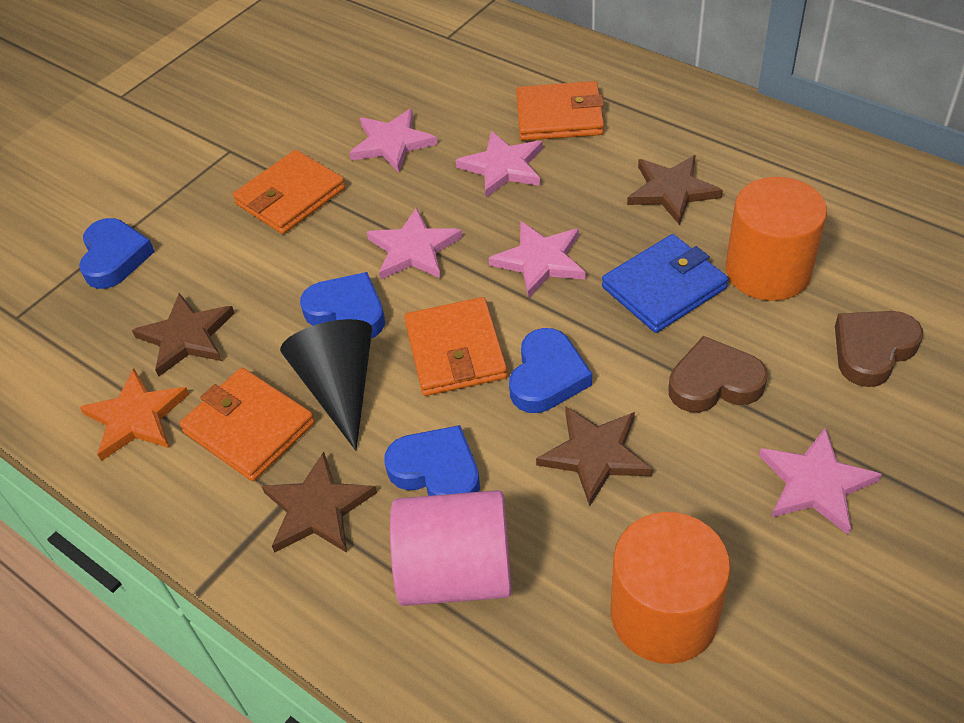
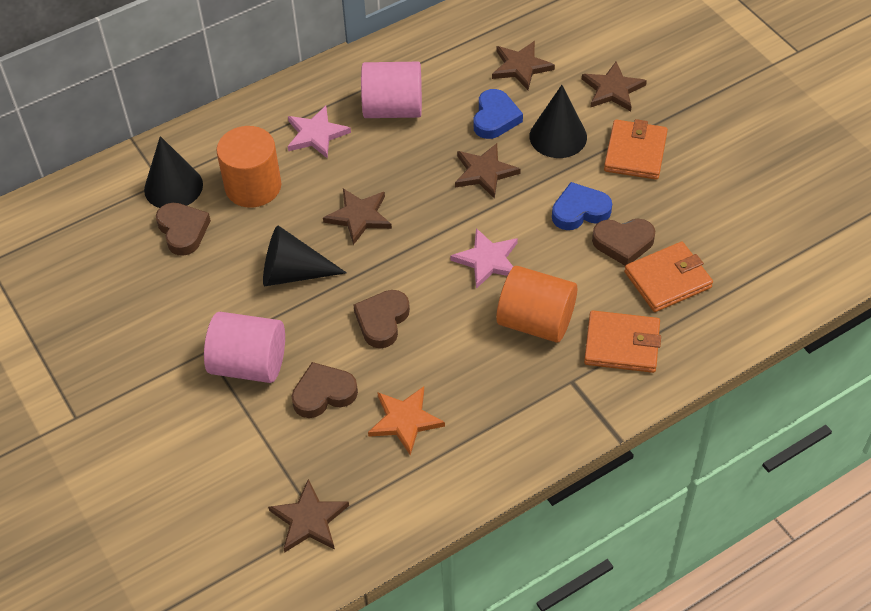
black cone: 1 -> 3
blue heart: 4 -> 2
blue wallet: 1 -> 0
brown heart: 2 -> 4
brown star: 4 -> 5
orange wallet: 4 -> 3
pink cylinder: 1 -> 2
pink star: 5 -> 2

